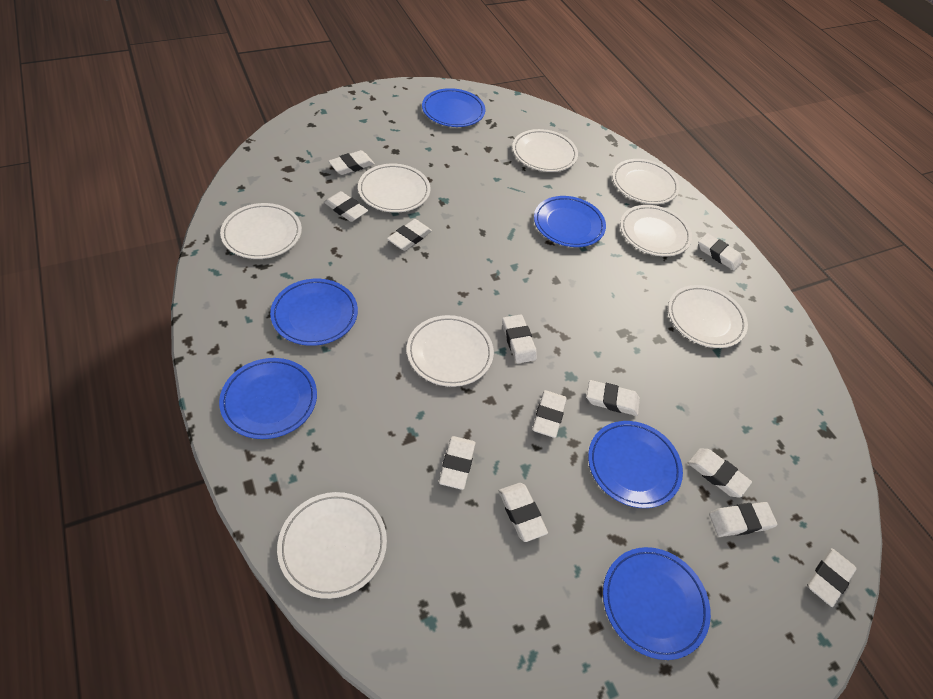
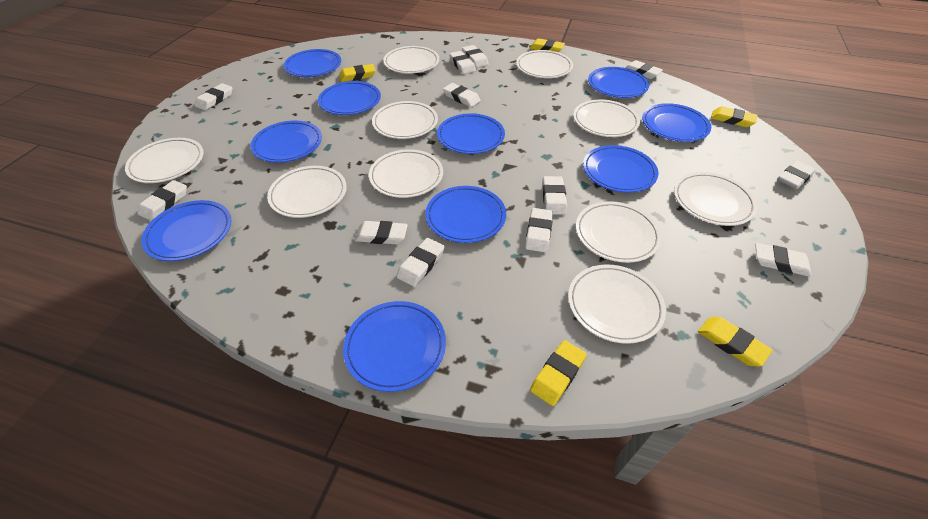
blue plate: 6 -> 10
white plate: 8 -> 10
yellow eraser: 0 -> 5

